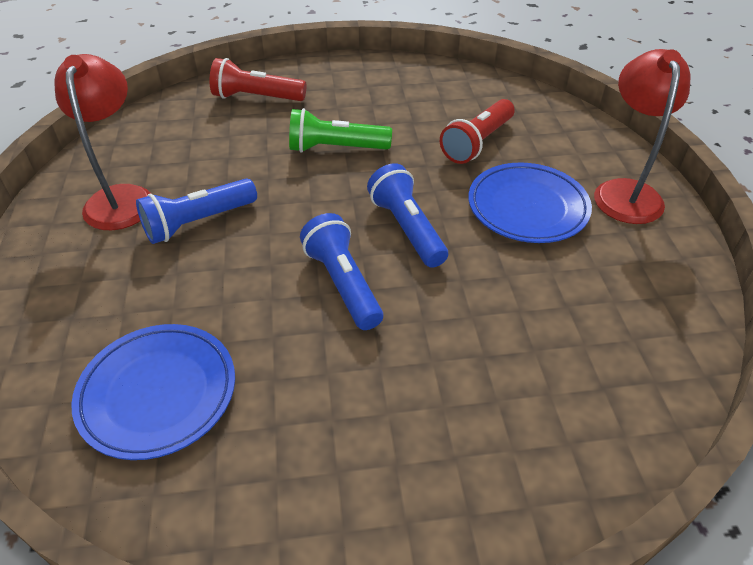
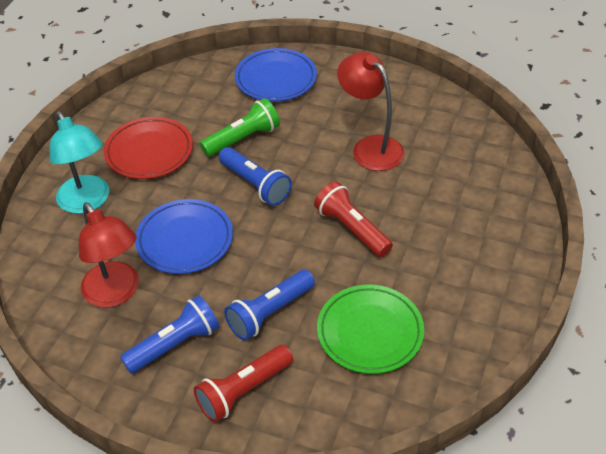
green plate: 0 -> 1
red plate: 0 -> 1
turquoise lamp: 0 -> 1

